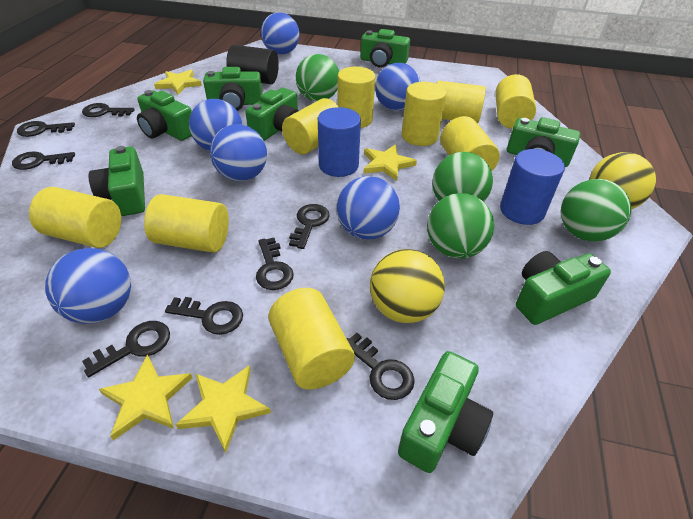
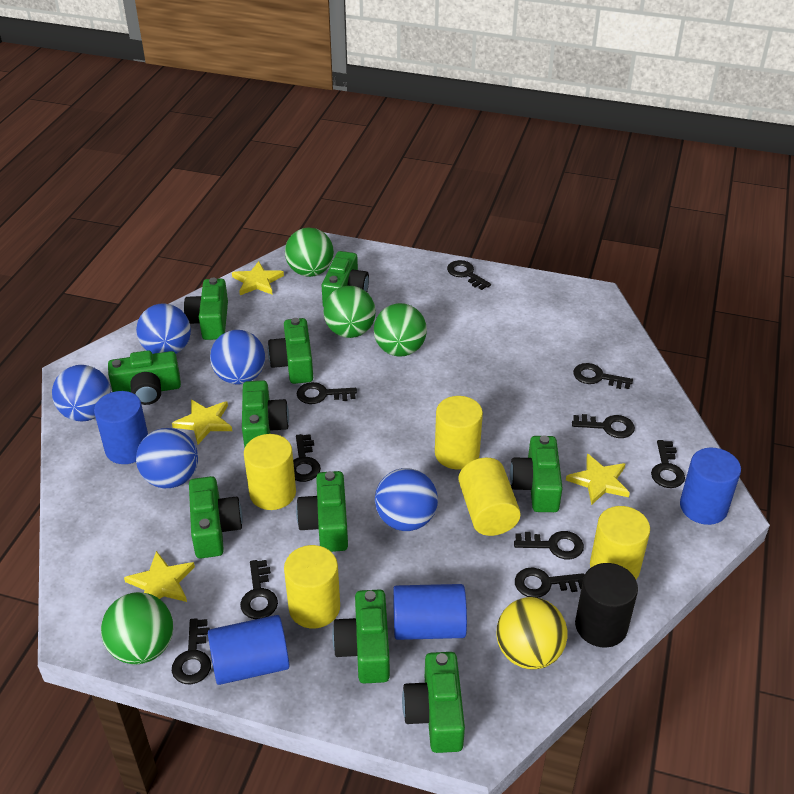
black key: 8 -> 10
blue ball: 6 -> 5
blue cylinder: 2 -> 4
green camera: 8 -> 10
yellow ball: 2 -> 1
yellow cylinder: 9 -> 5

